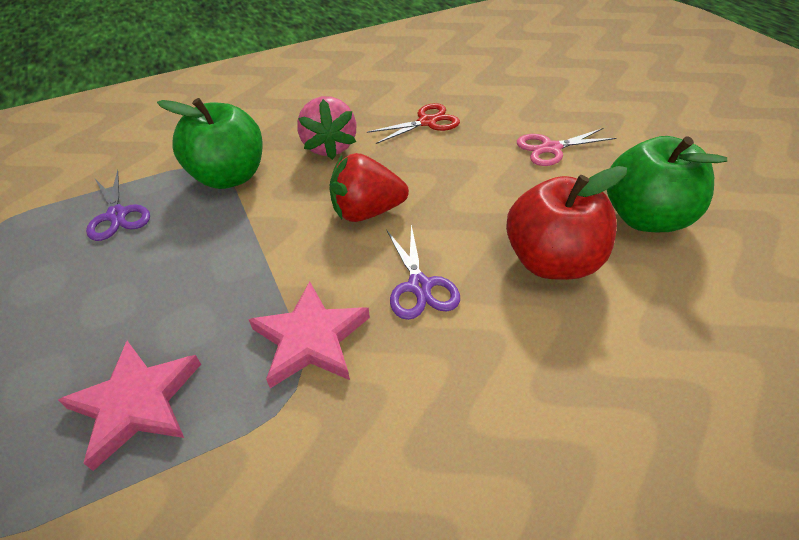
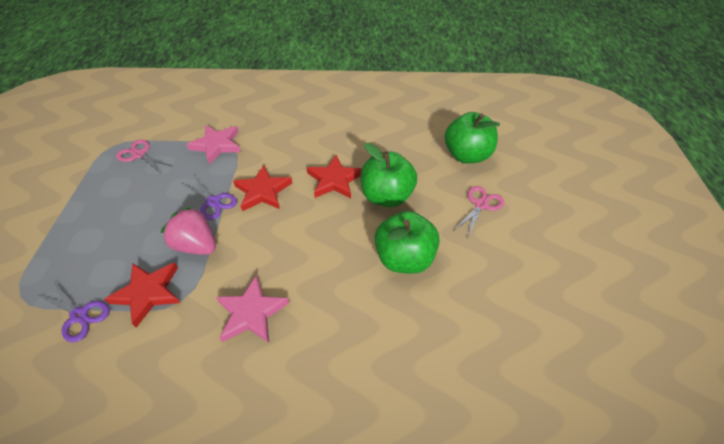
green apple: 2 -> 3
pink scissors: 1 -> 2
red apple: 1 -> 0
red scissors: 1 -> 0
red star: 0 -> 3
red strawberry: 1 -> 0

